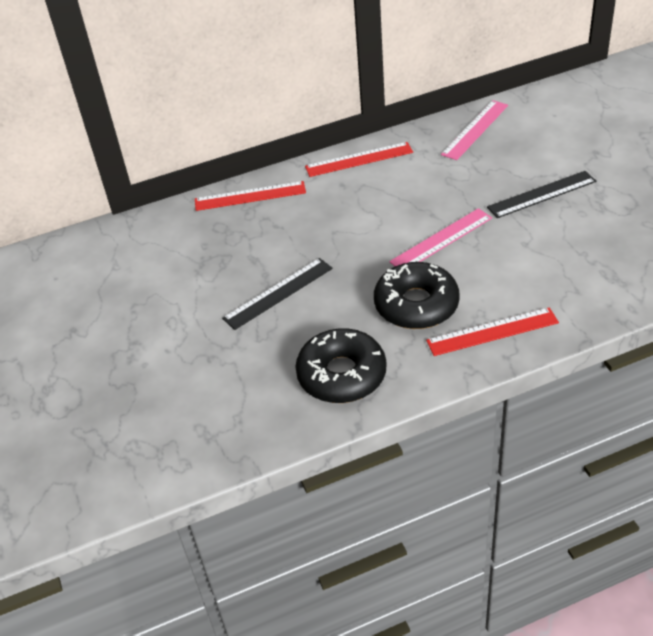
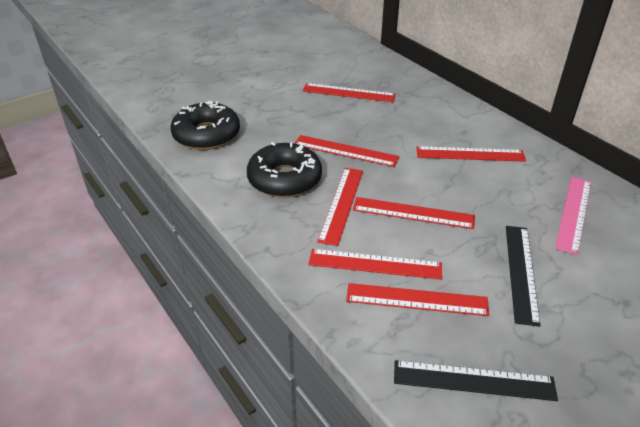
pink ruler: 2 -> 1
red ruler: 3 -> 7

